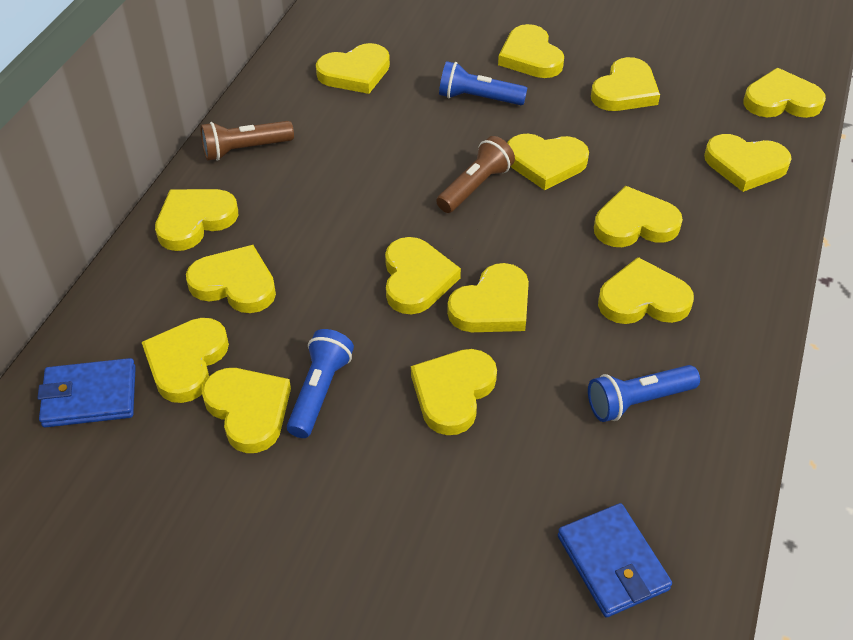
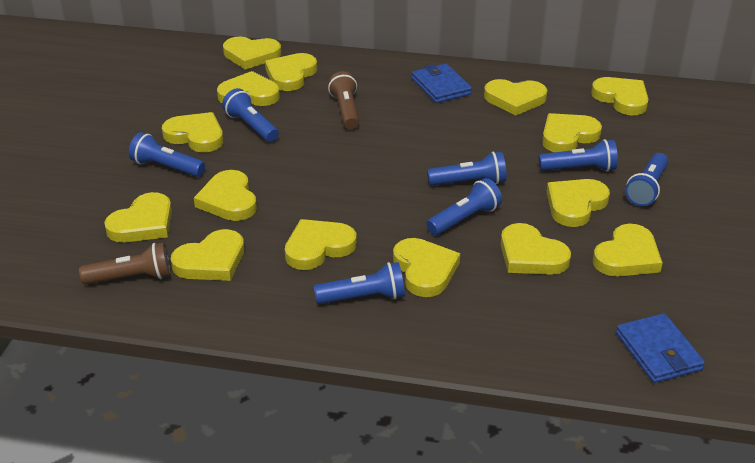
blue flashlight: 3 -> 7

